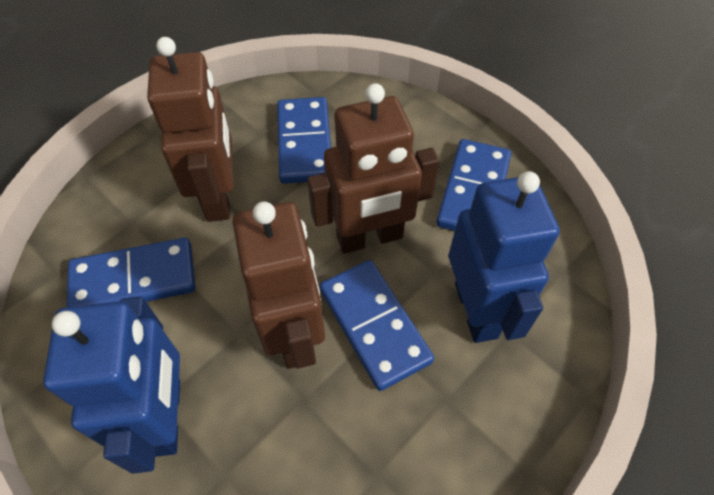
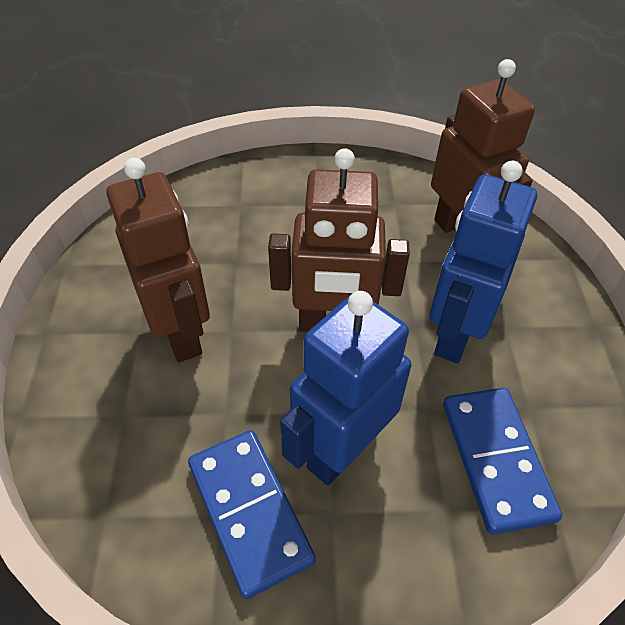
blue domino: 4 -> 2

